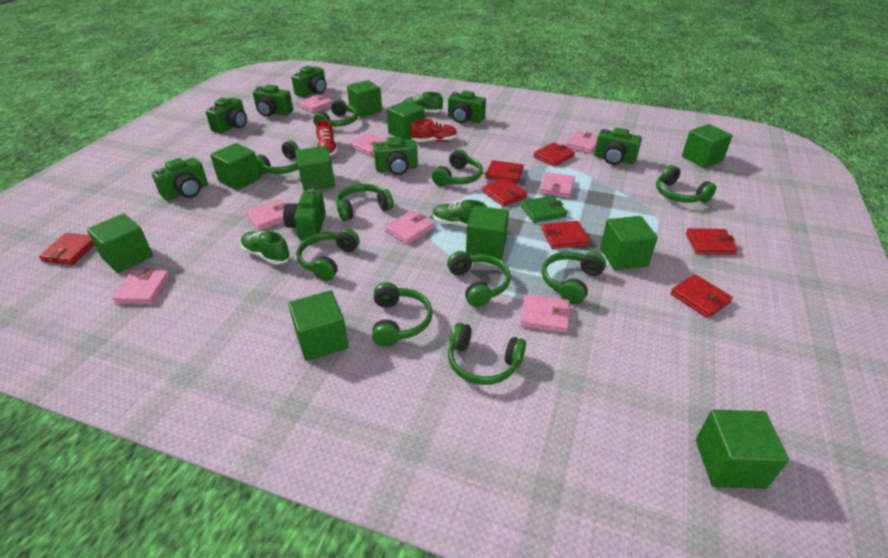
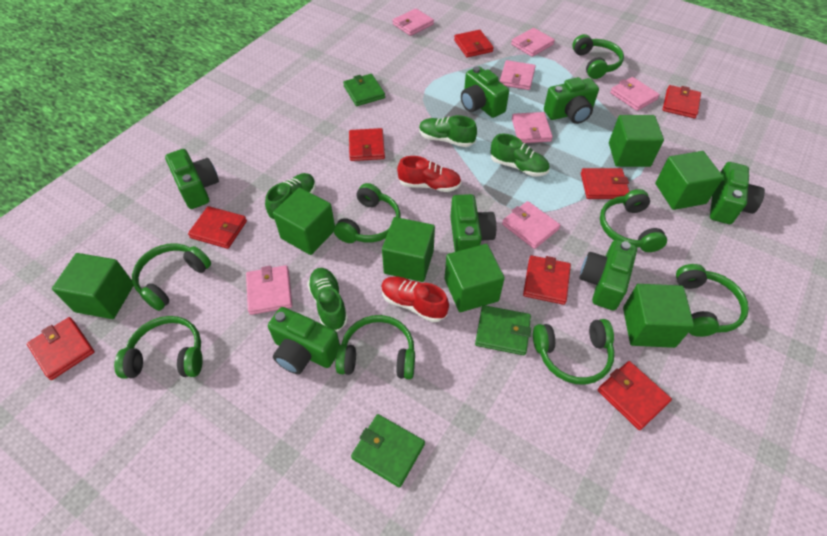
green camera: 8 -> 7
green cube: 10 -> 7
green headphones: 10 -> 8
green shoe: 3 -> 4
green wallet: 1 -> 3
pink wallet: 8 -> 7
red wallet: 7 -> 8

